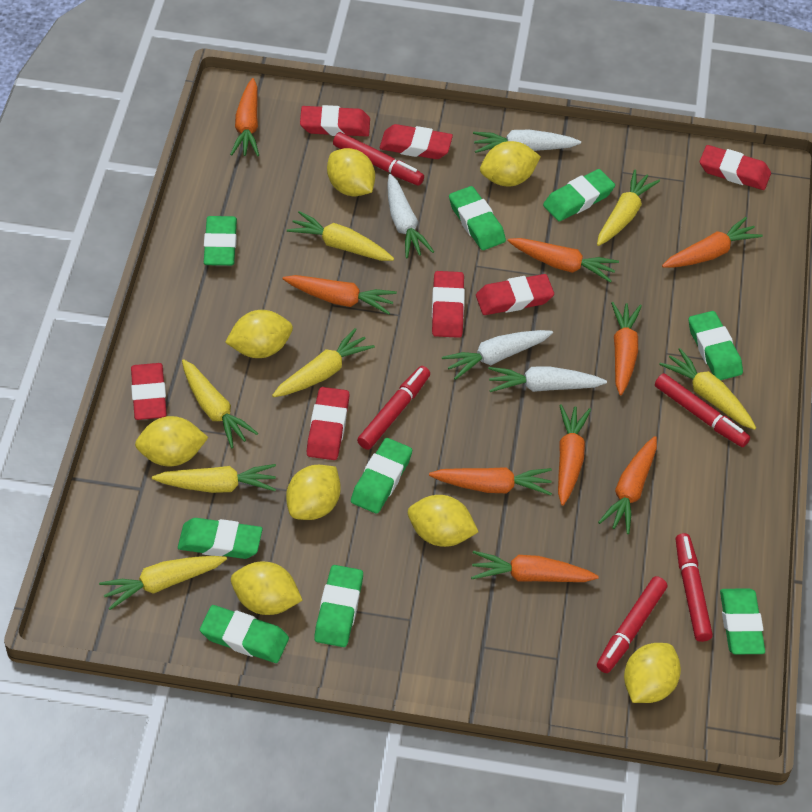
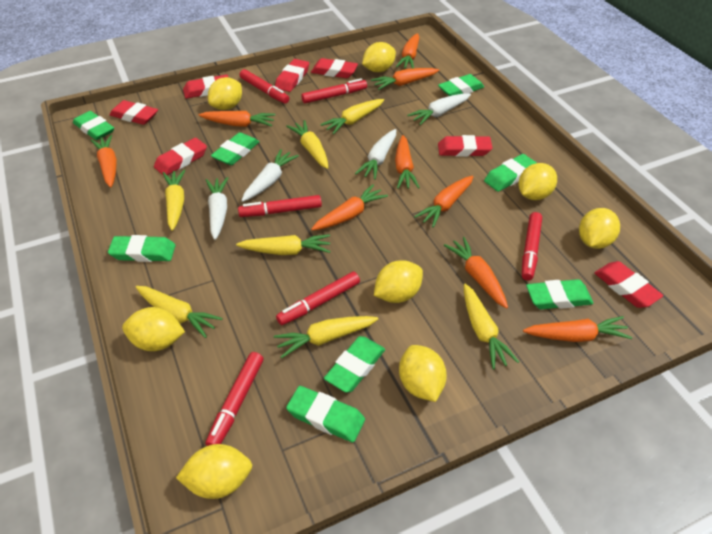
green eraser: 9 -> 8
red marker: 5 -> 6

